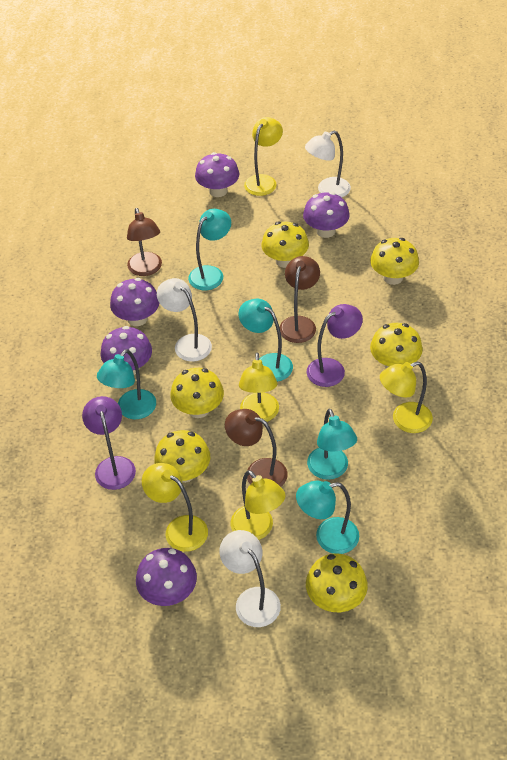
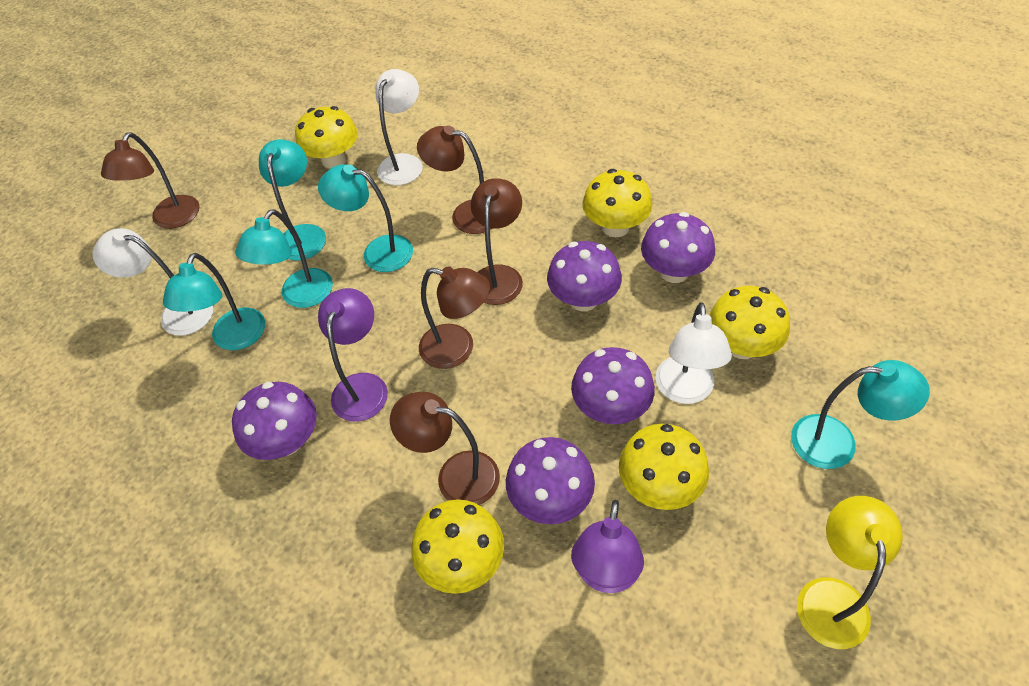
brown lamp: 3 -> 5
yellow lamp: 5 -> 1
yellow mushroom: 6 -> 5

